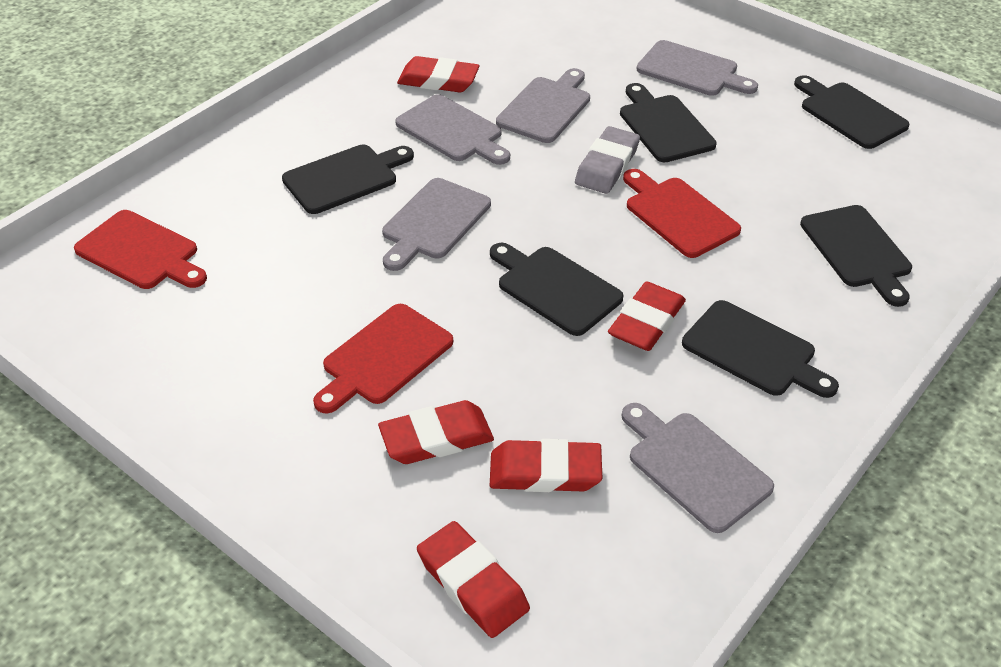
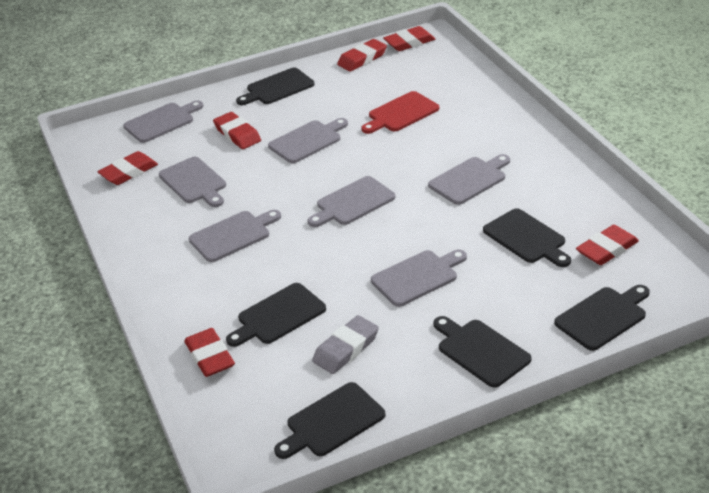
grey cutting board: 5 -> 7
red cutting board: 3 -> 1
red eraser: 5 -> 6

